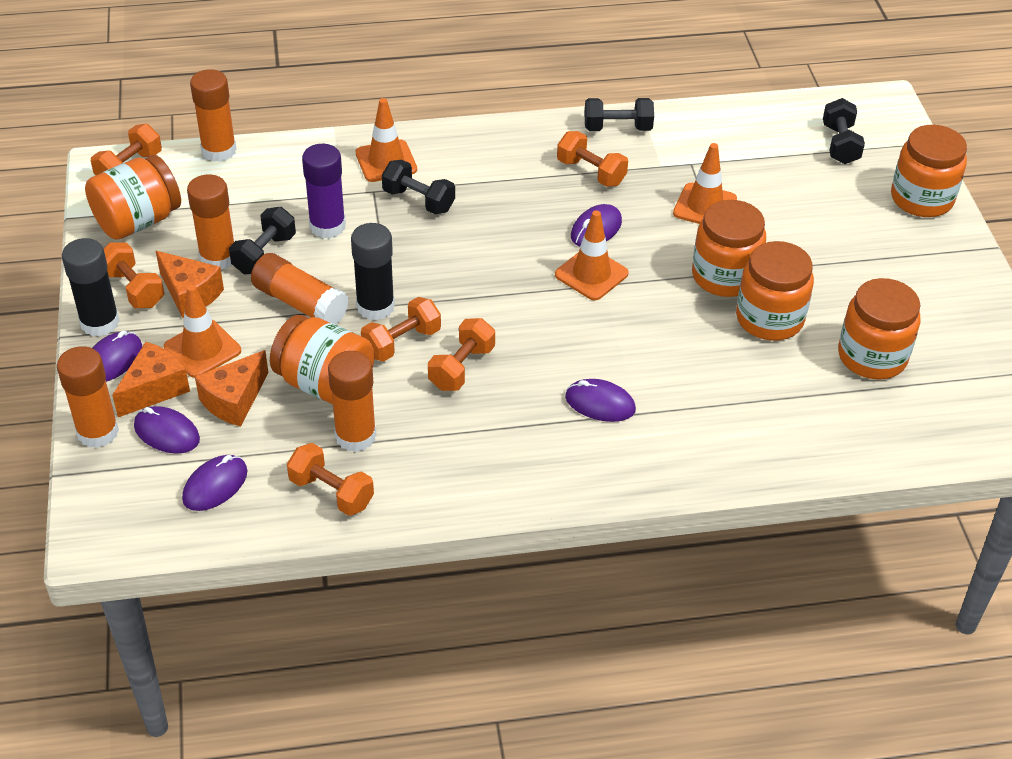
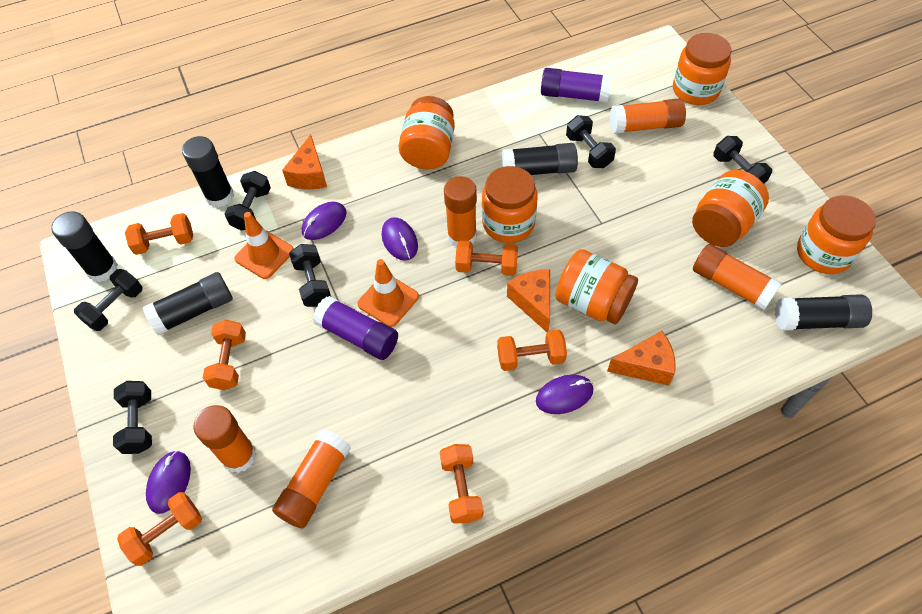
black dumbbell: 4 -> 6
black glue stick: 2 -> 5
orange traffic cone: 4 -> 2
purple glue stick: 1 -> 2
purple mouse: 5 -> 4

